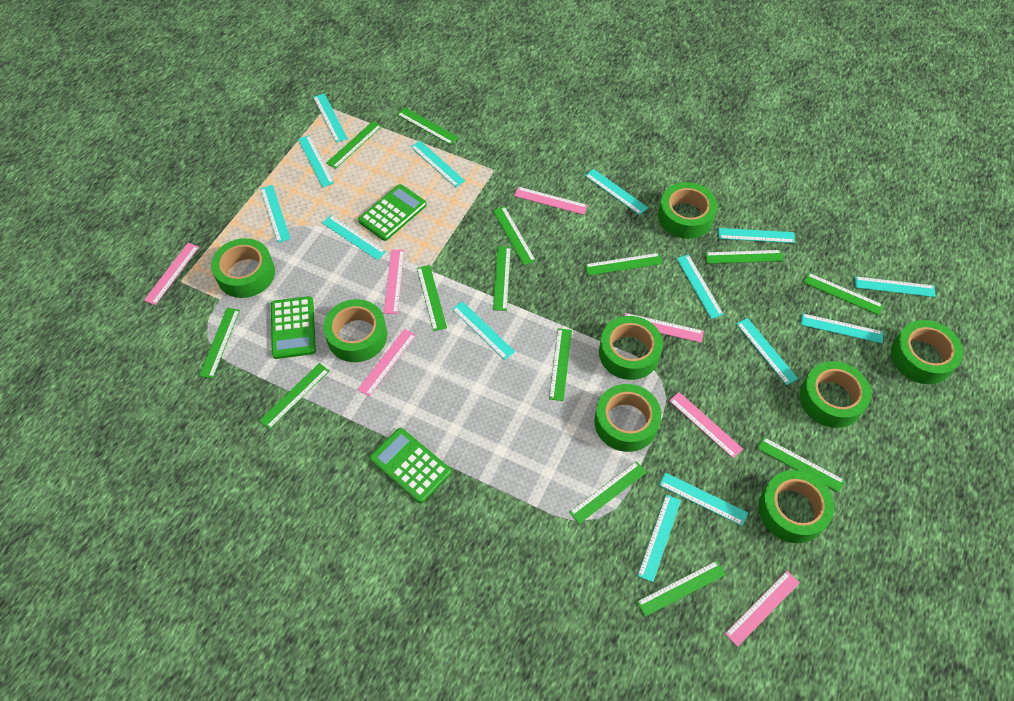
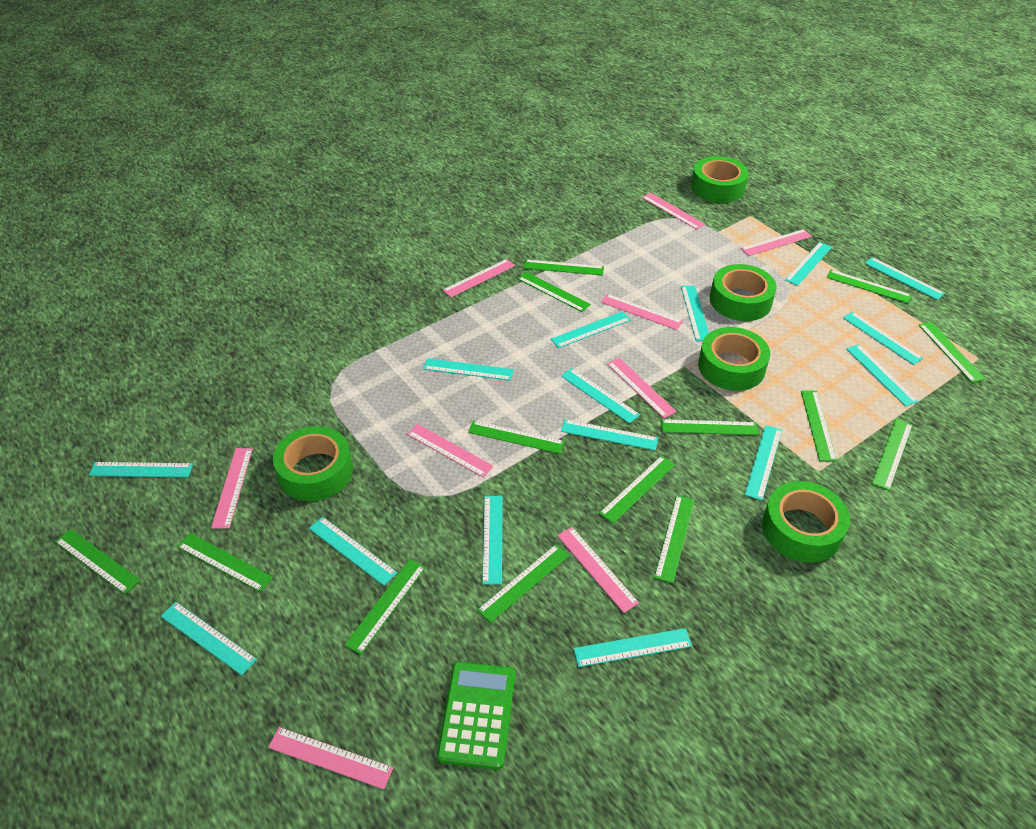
green calculator: 3 -> 1
green tape: 8 -> 5
pink ruler: 7 -> 9
turquoise ruler: 14 -> 15

